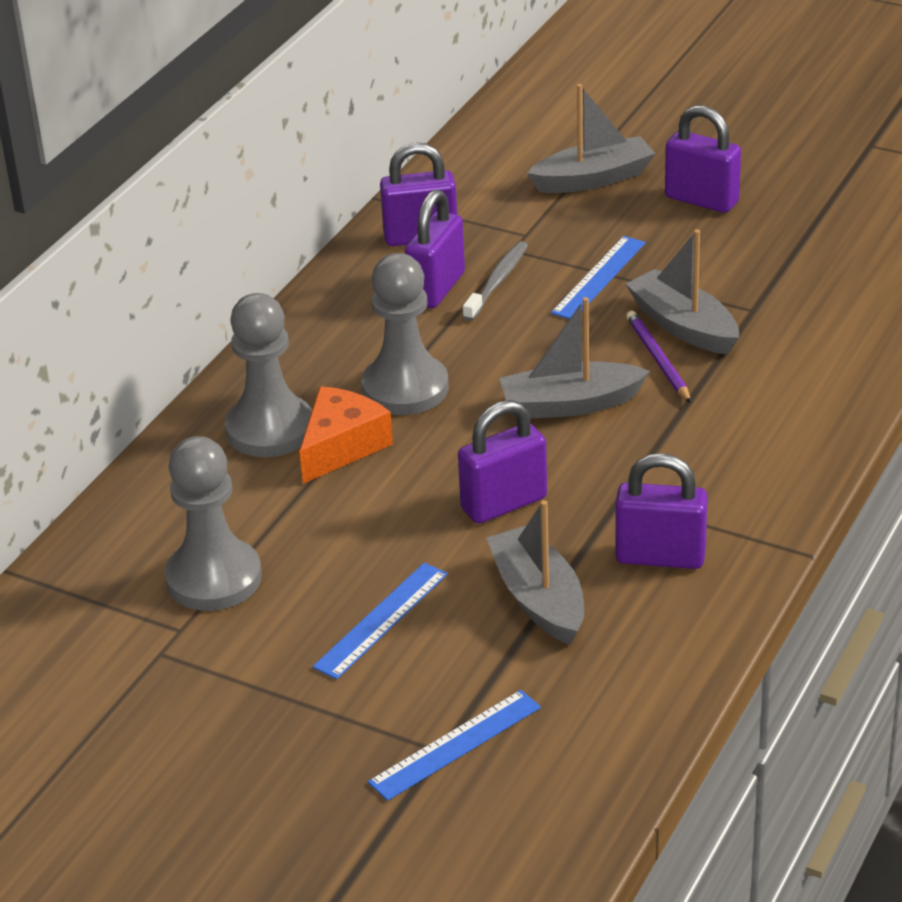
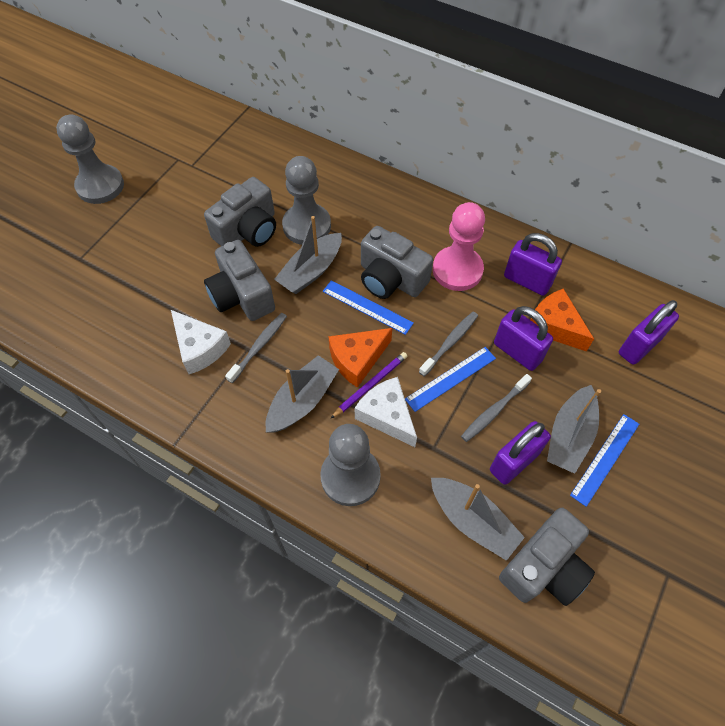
grey camera: 0 -> 4
grey toothbrush: 1 -> 3
orange cheese: 1 -> 2
pink pawn: 0 -> 1
purple padlock: 5 -> 4
white cheese: 0 -> 2

